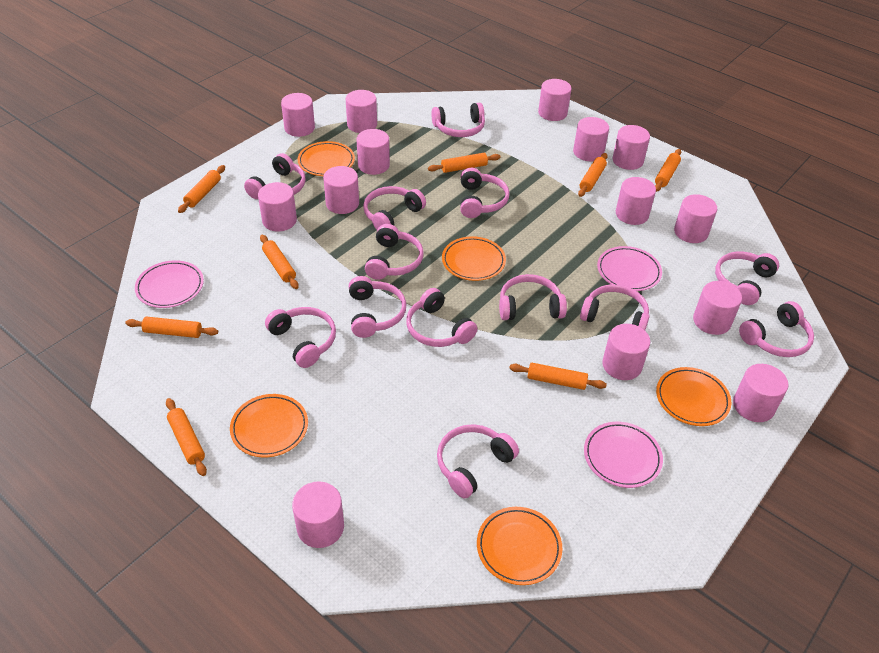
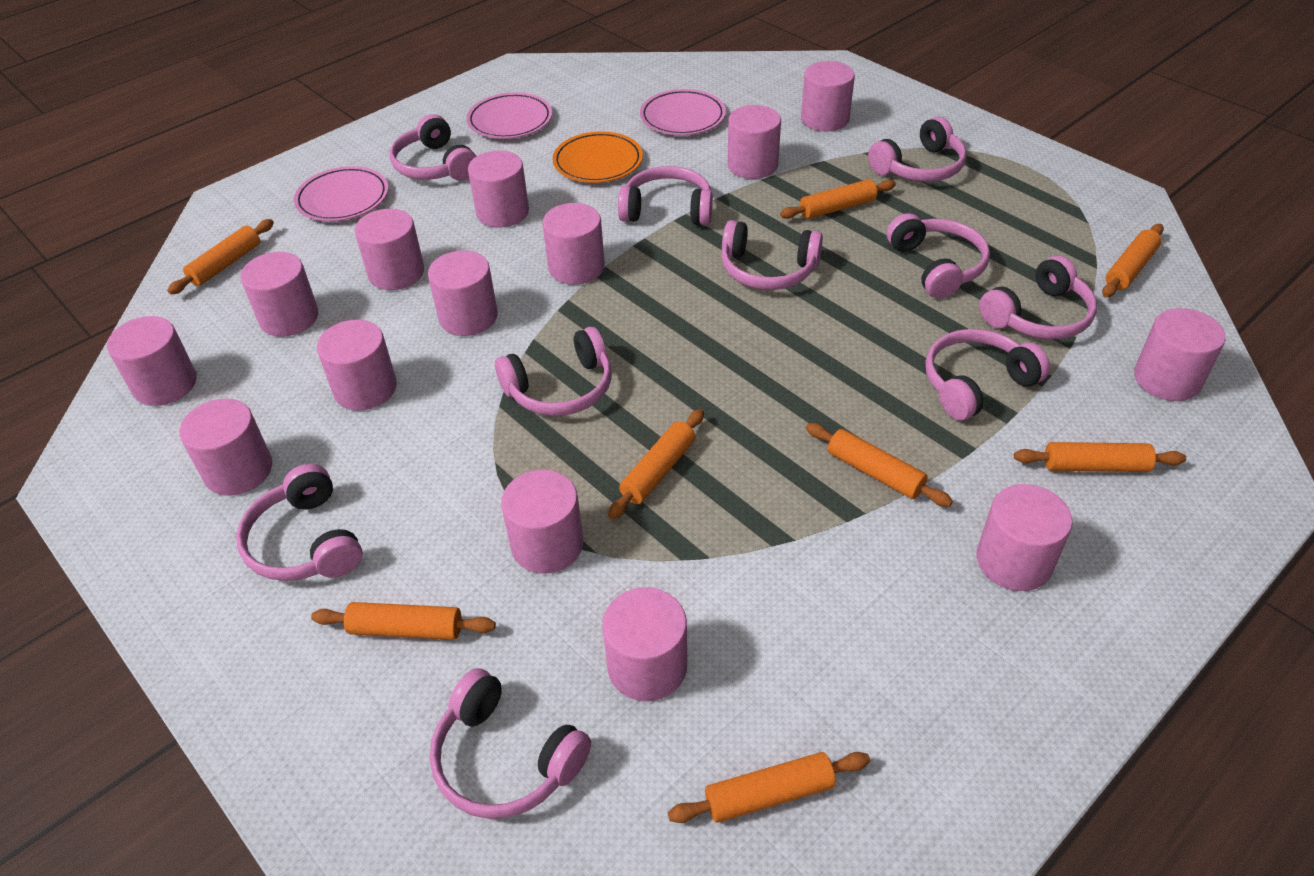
orange plate: 5 -> 1
pink headphones: 13 -> 10

